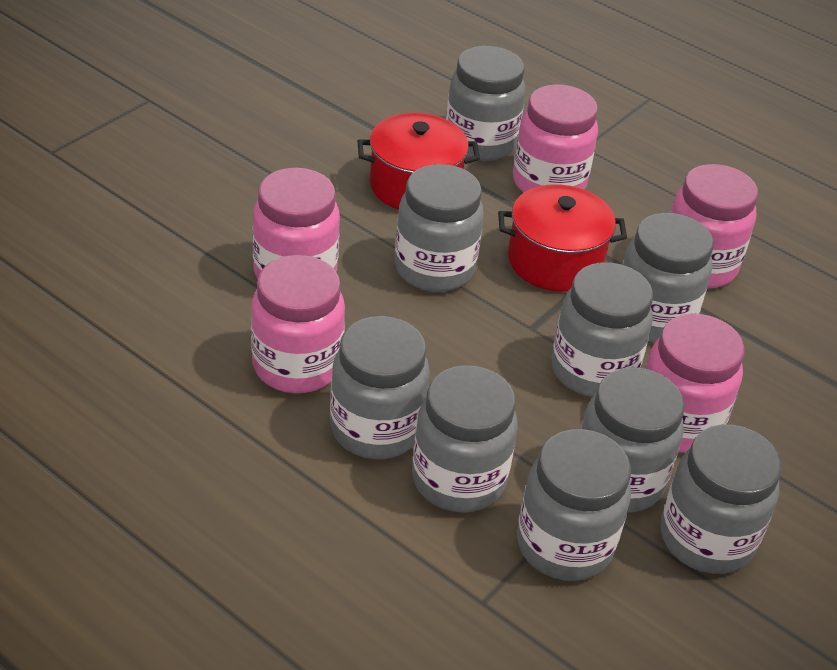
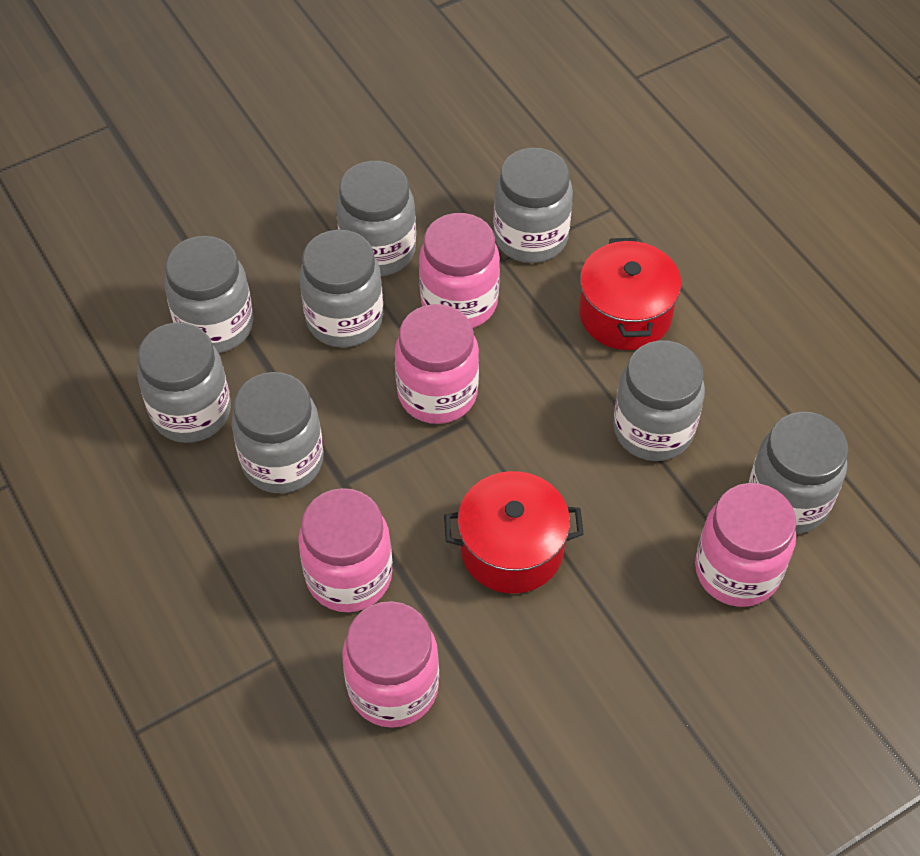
grey jar: 9 -> 8

